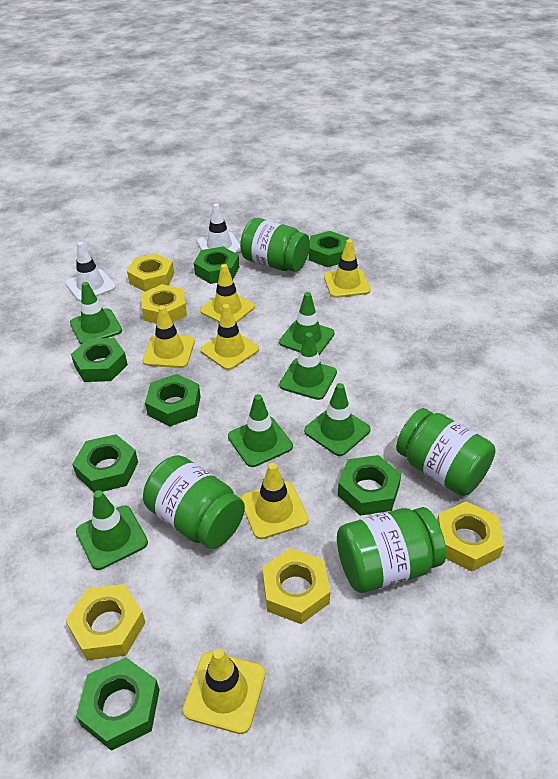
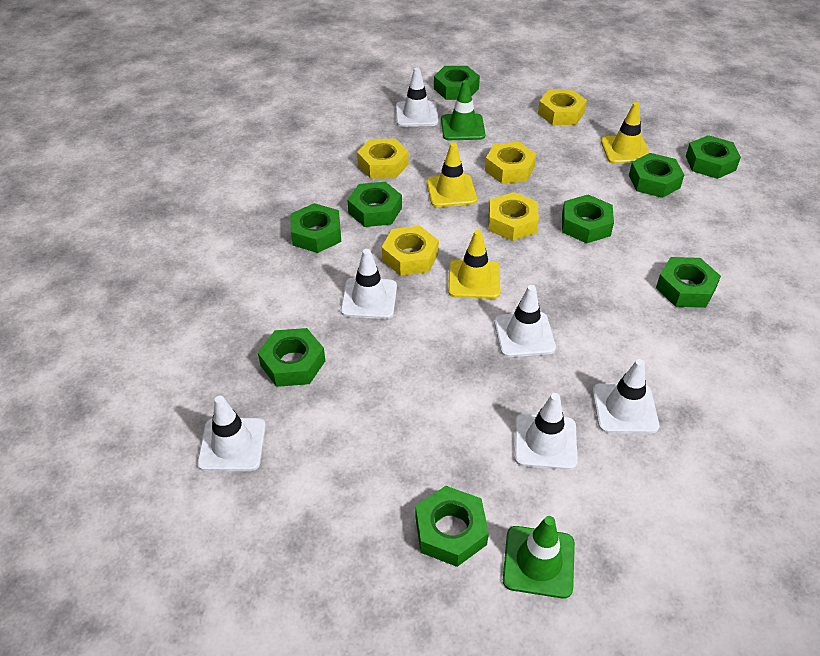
green jar: 4 -> 0
green nut: 7 -> 9
green traffic cone: 6 -> 2
white traffic cone: 2 -> 6
yellow traffic cone: 6 -> 3

